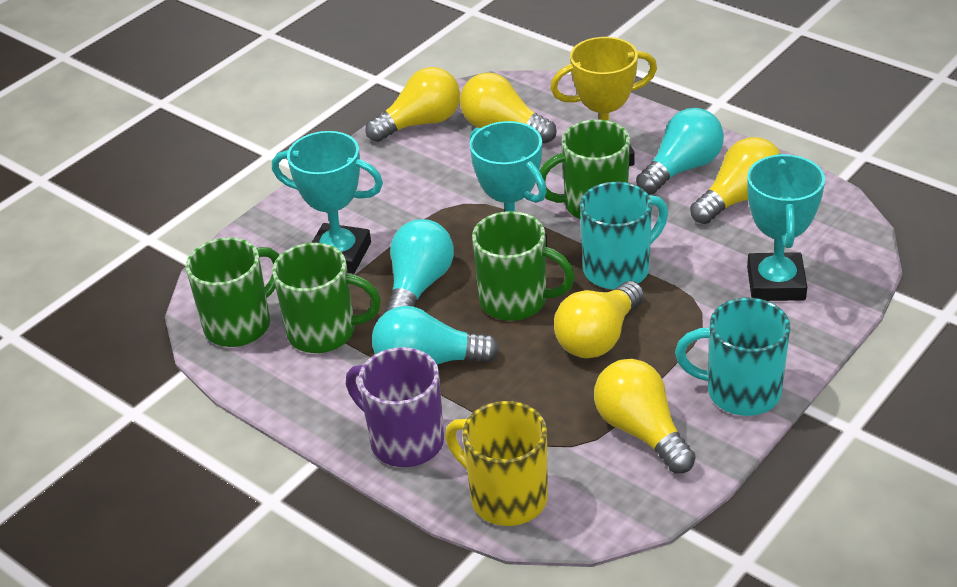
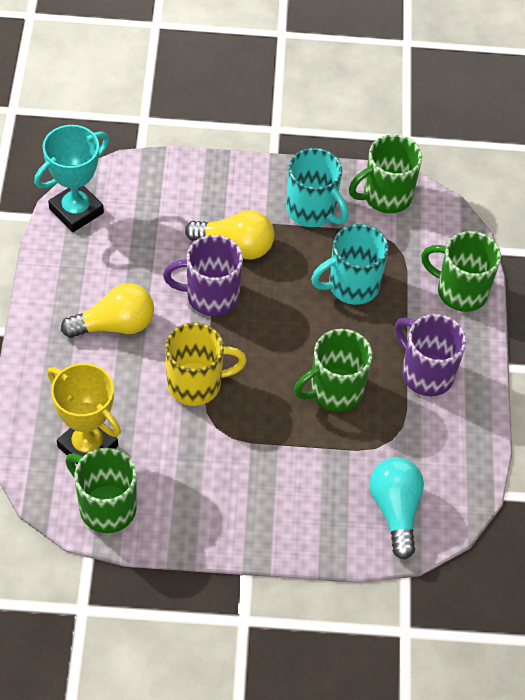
purple mug: 1 -> 2
turquoise light bulb: 3 -> 1
turquoise trophy: 3 -> 1
yellow light bulb: 5 -> 2

